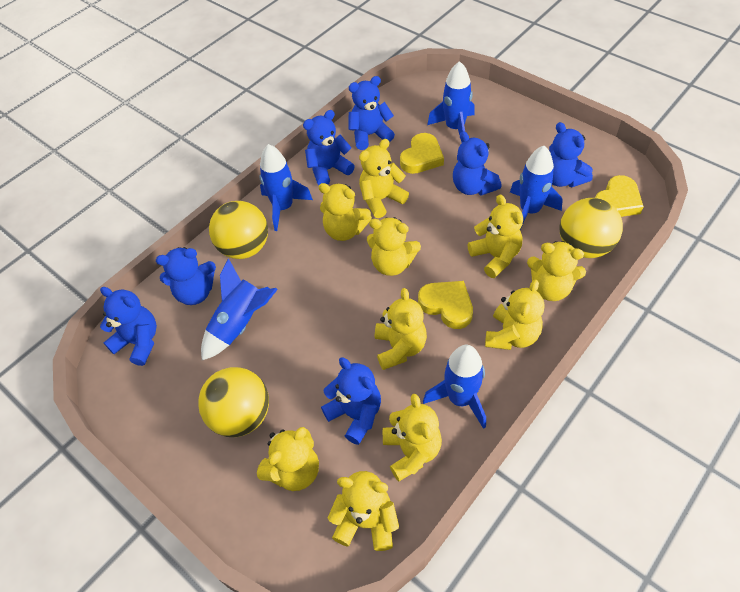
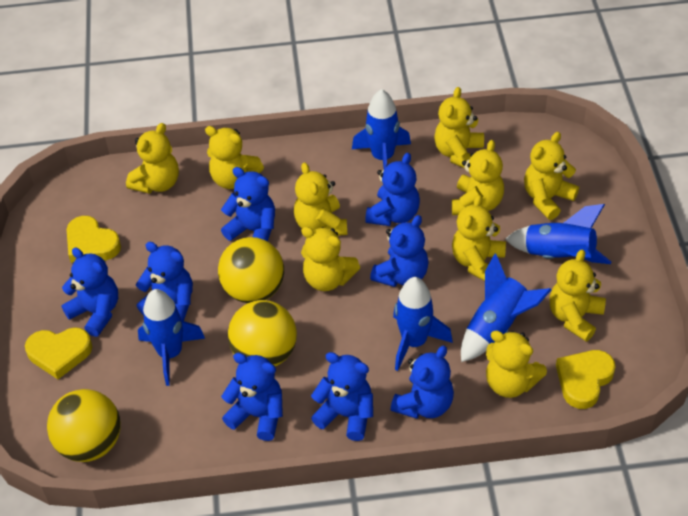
blue teddy bear: 7 -> 8

